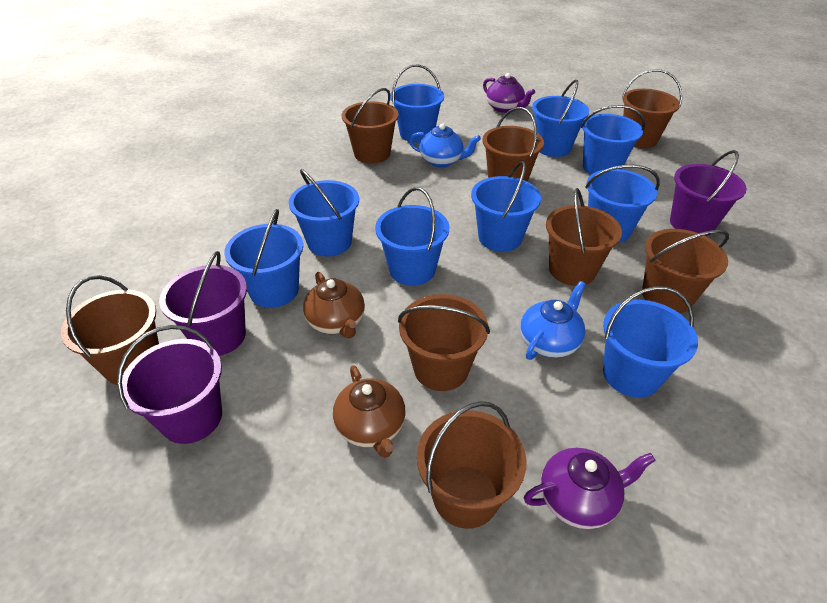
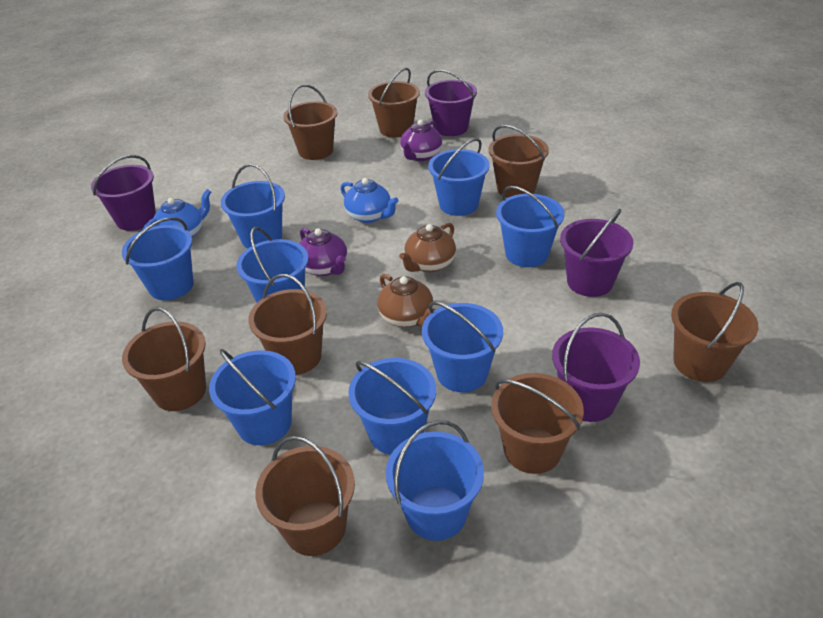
purple bucket: 3 -> 4

